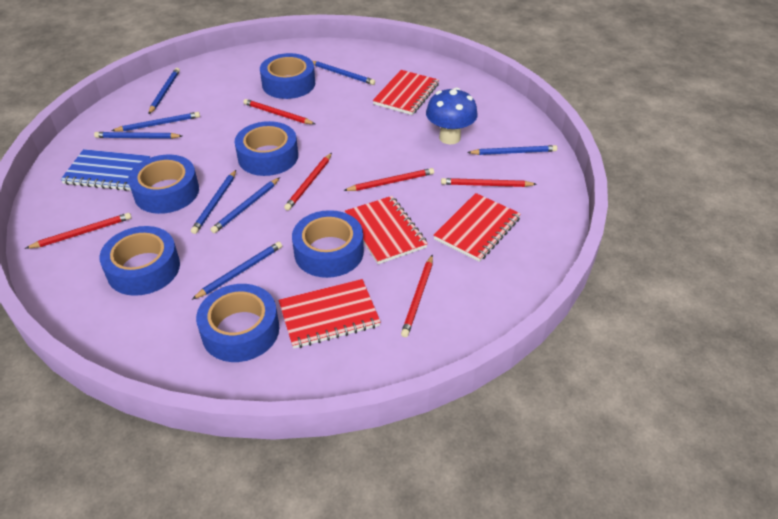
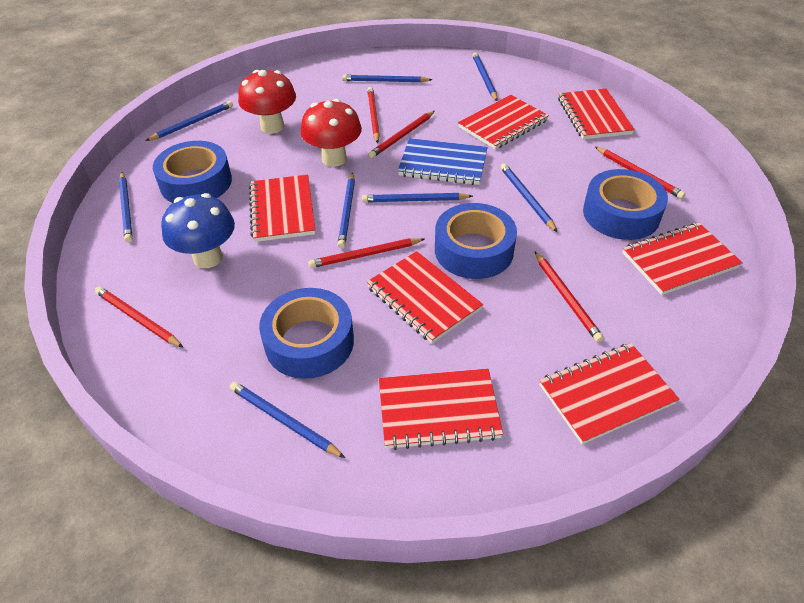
blue tape: 6 -> 4
red mushroom: 0 -> 2
red notebook: 4 -> 7

